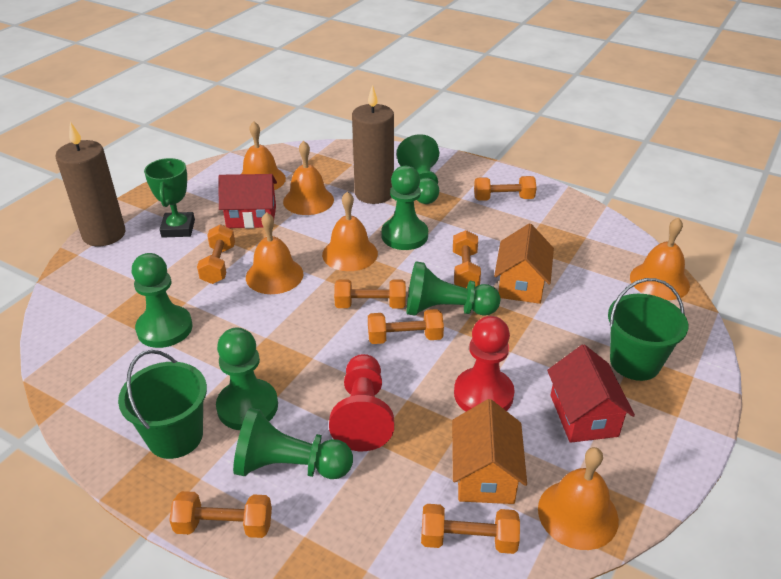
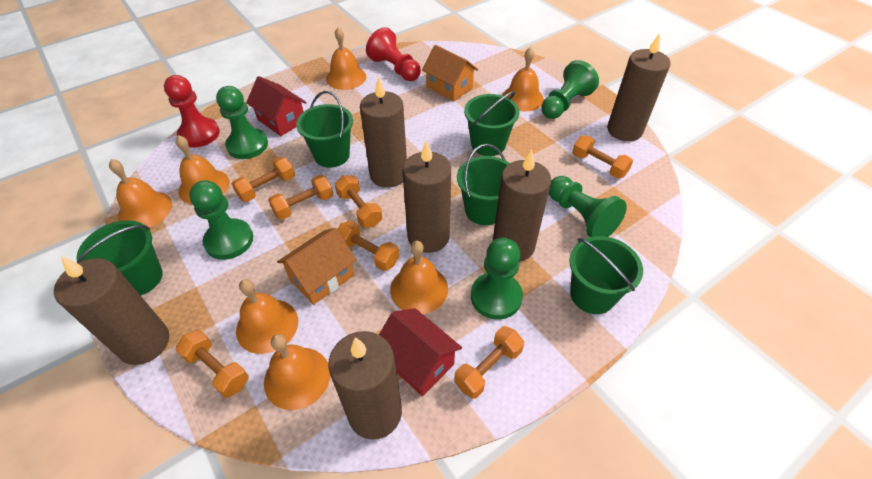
brown candle: 2 -> 6
green bucket: 2 -> 5
green pawn: 6 -> 5
green trophy: 1 -> 0
orange bell: 6 -> 7

